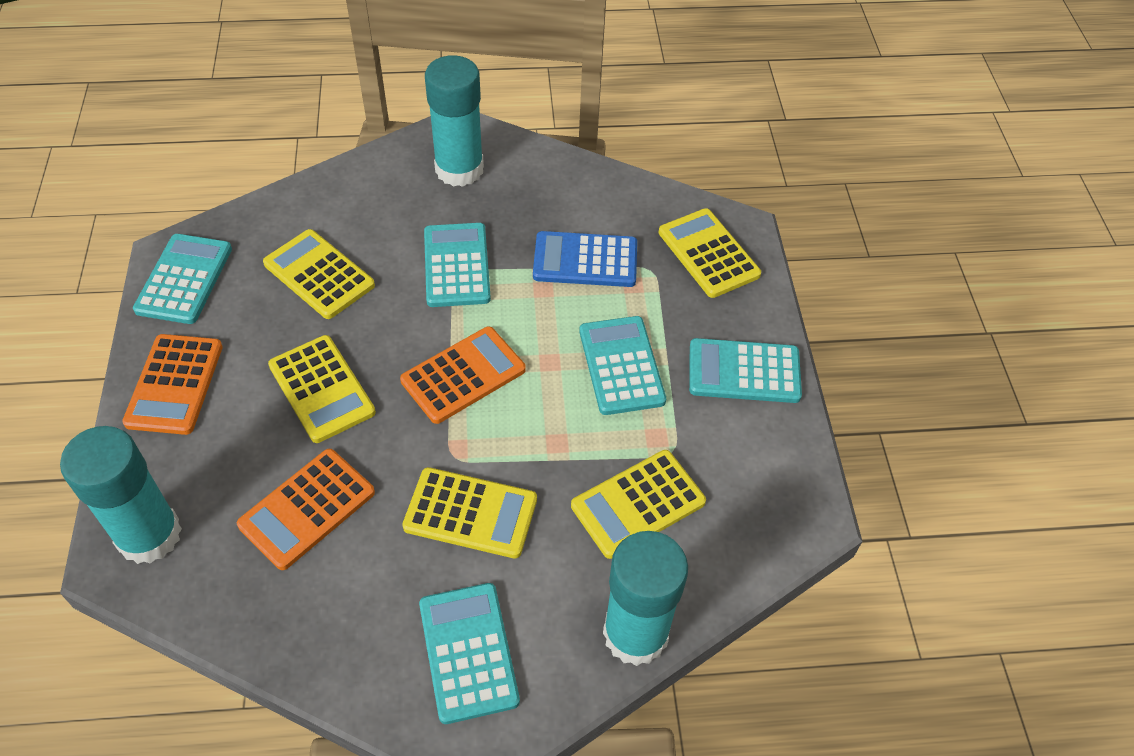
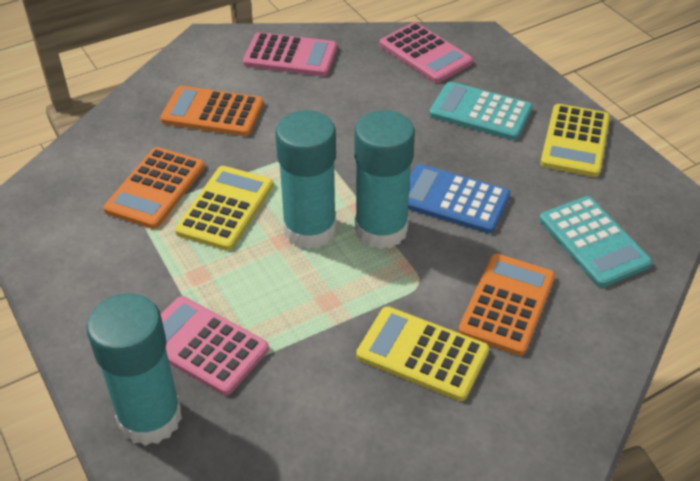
pink calculator: 0 -> 3
turquoise calculator: 5 -> 2
yellow calculator: 5 -> 3

